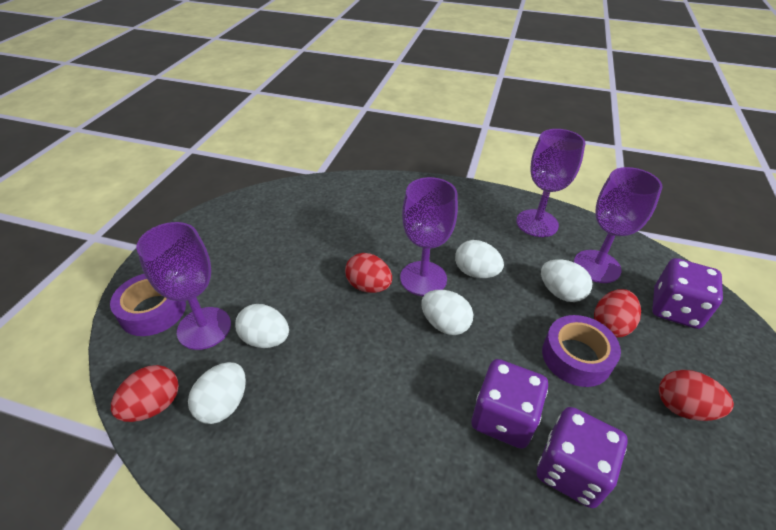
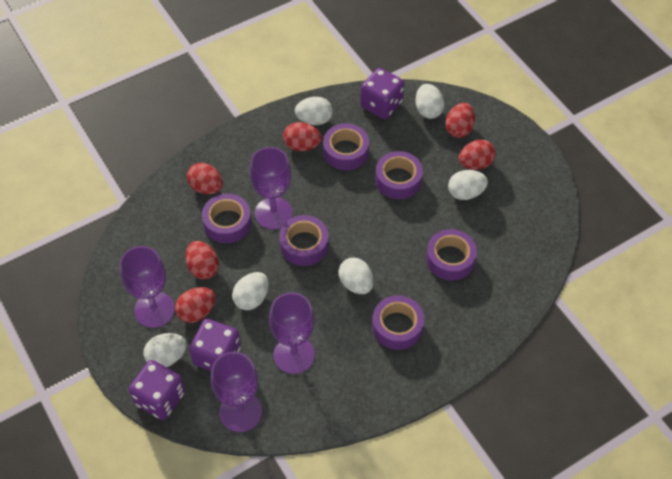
purple tape: 2 -> 6
red egg: 4 -> 6
white egg: 5 -> 6

